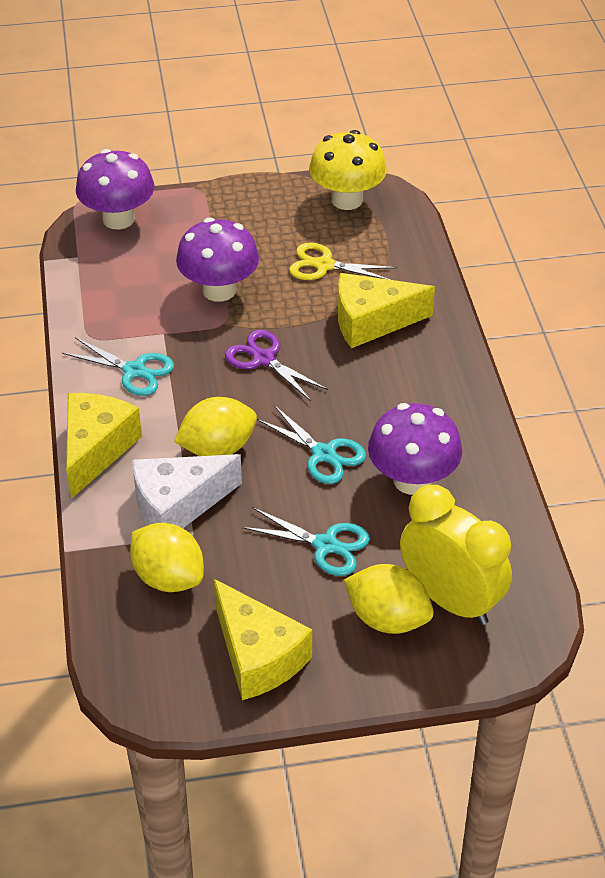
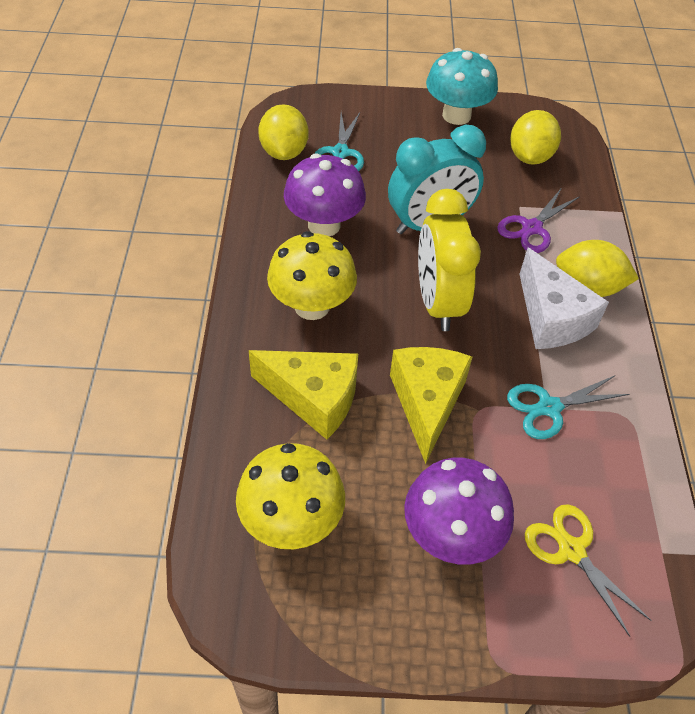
purple mushroom: 3 -> 2
turquoise clock: 0 -> 1
turquoise mushroom: 0 -> 1
turquoise scissors: 3 -> 2
yellow cheese: 3 -> 2
yellow mushroom: 1 -> 2

